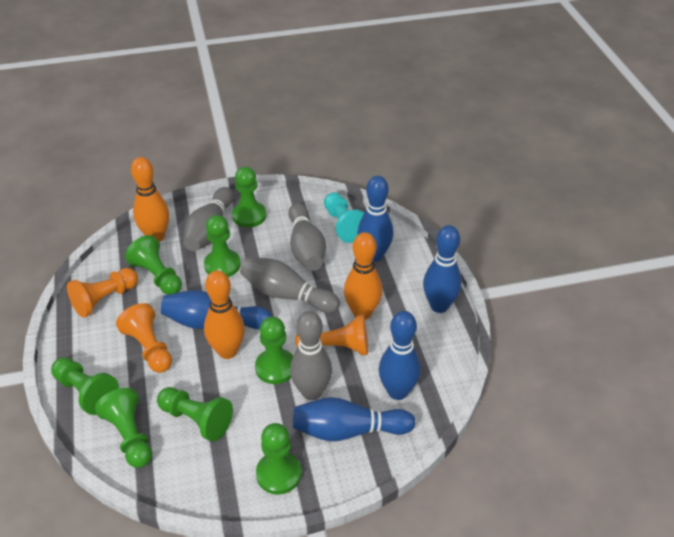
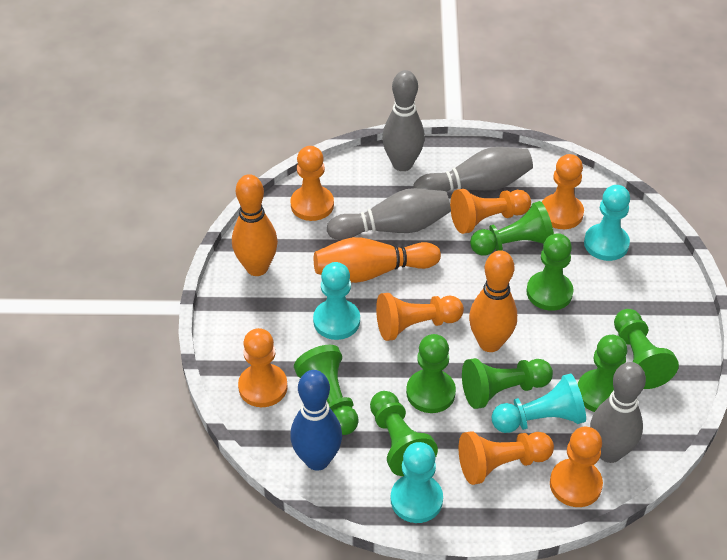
blue bowling pin: 5 -> 1
orange pawn: 3 -> 7
turquoise pawn: 1 -> 4

